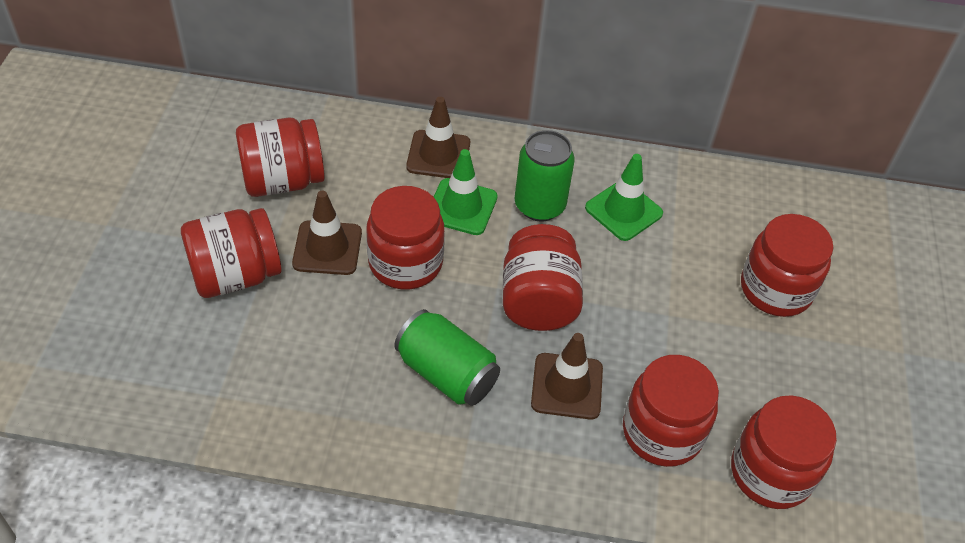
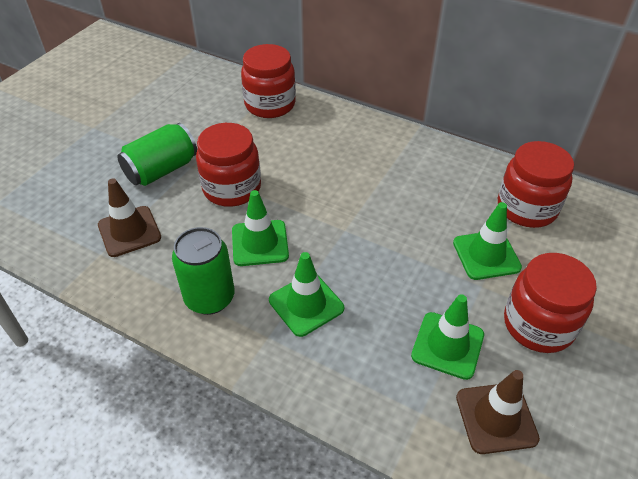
brown traffic cone: 3 -> 2
green traffic cone: 2 -> 4
red jar: 7 -> 4

